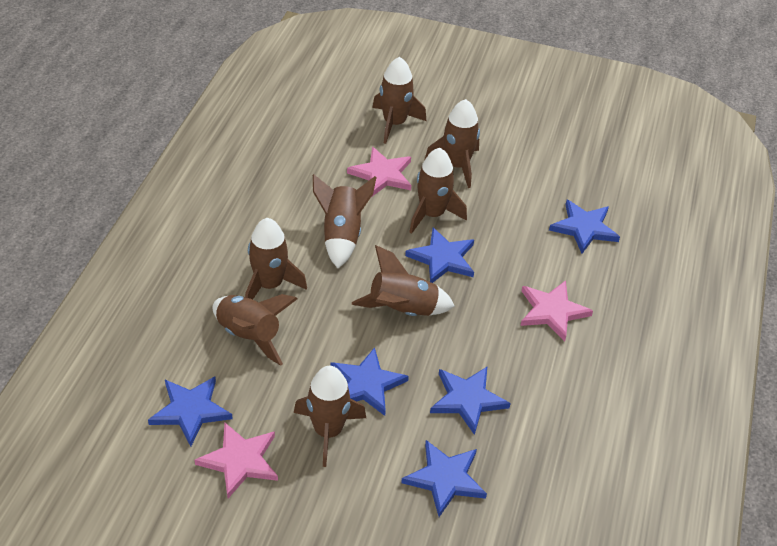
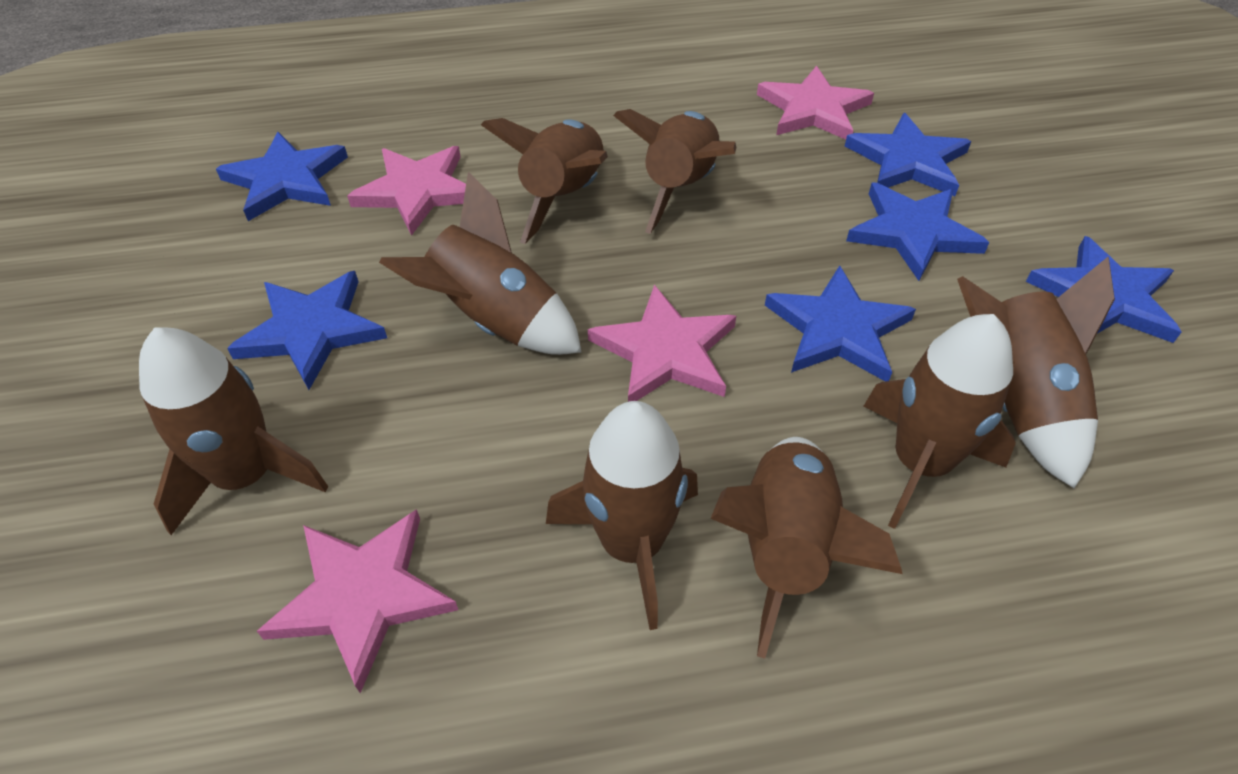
pink star: 3 -> 4

